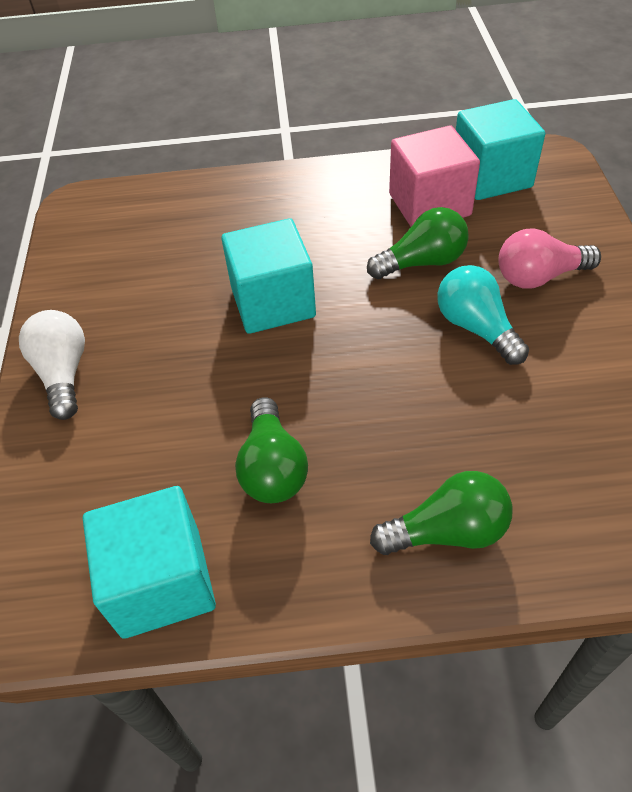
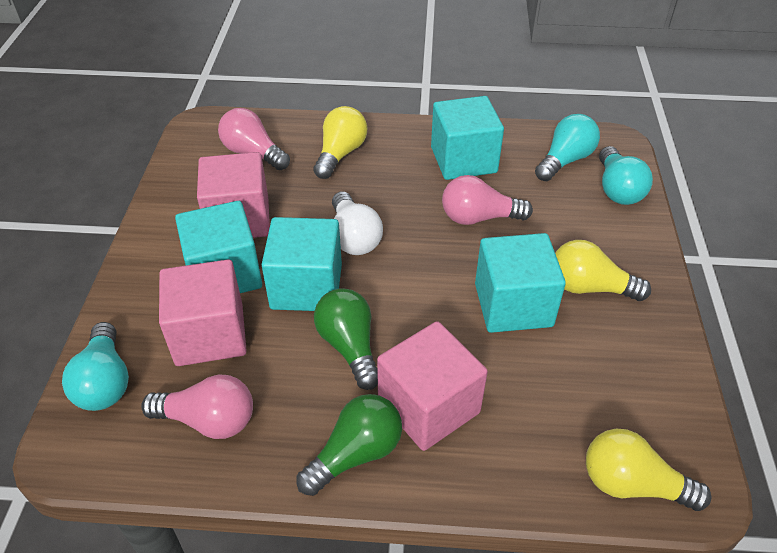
green light bulb: 3 -> 2
pink cube: 1 -> 3
pink light bulb: 1 -> 3
turquoise cube: 3 -> 4
turquoise light bulb: 1 -> 3
yellow light bulb: 0 -> 3

